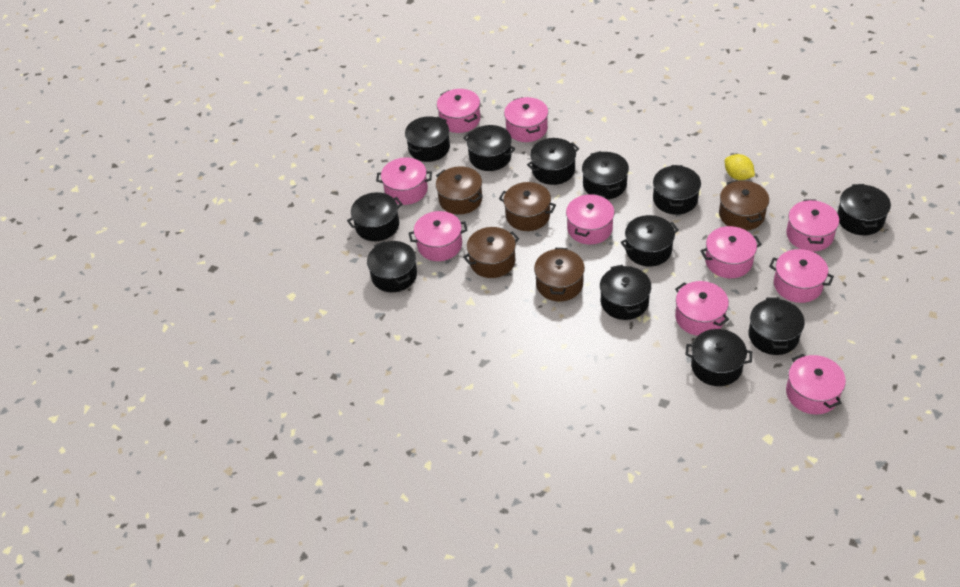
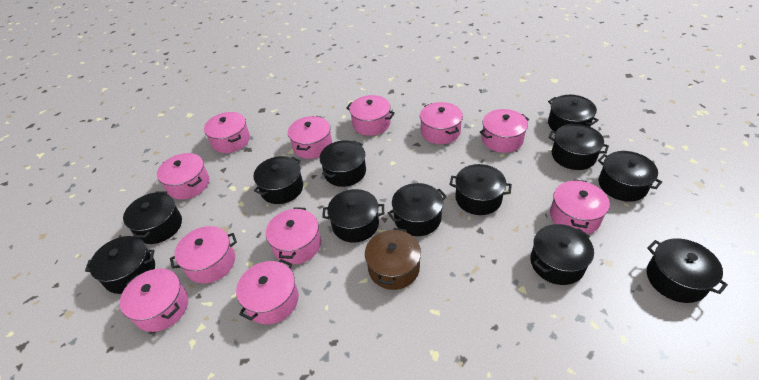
brown pot: 5 -> 1
pink pot: 10 -> 11
yellow lemon: 1 -> 0

